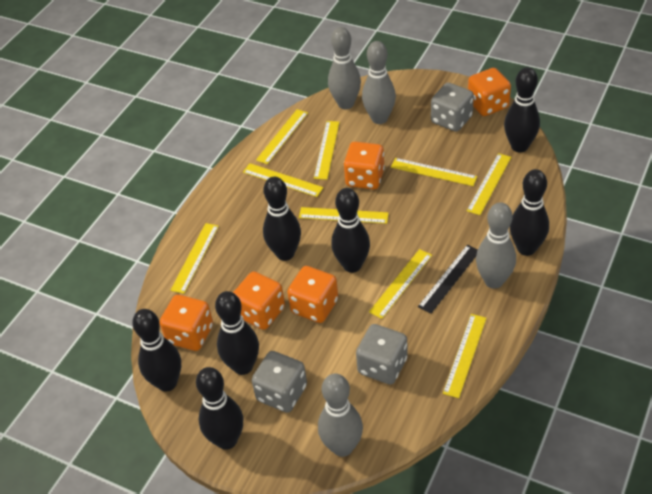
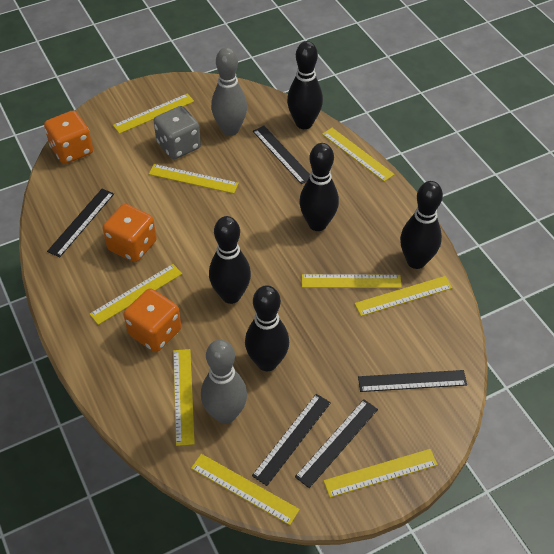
black bowling pin: 7 -> 5
black ruler: 1 -> 5
grey bowling pin: 4 -> 2
grey dice: 3 -> 1
orange dice: 5 -> 3

